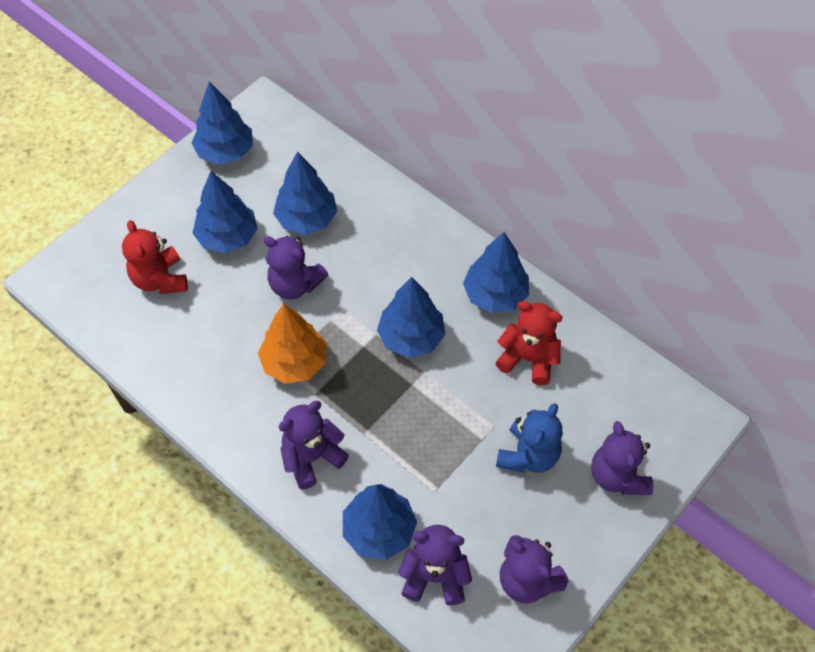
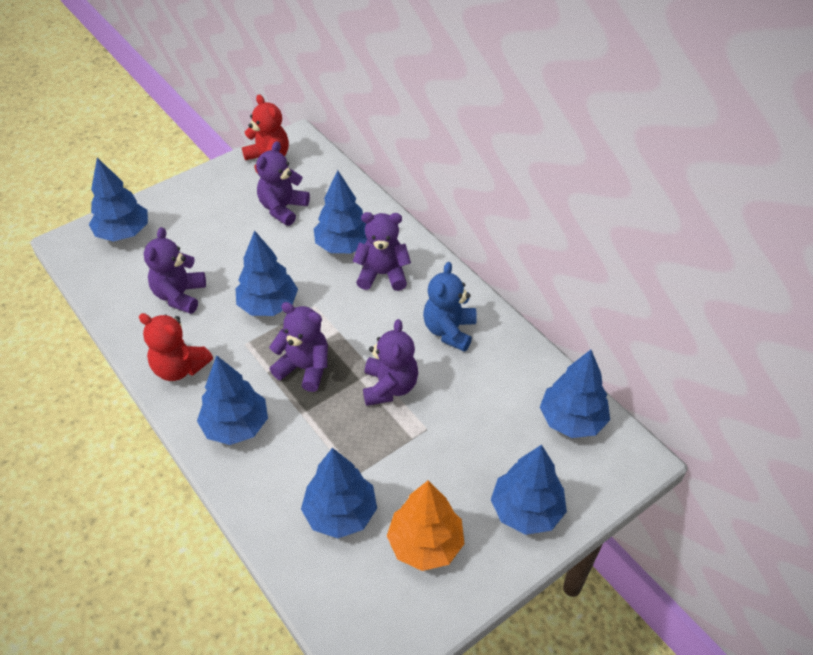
blue tree: 6 -> 7

